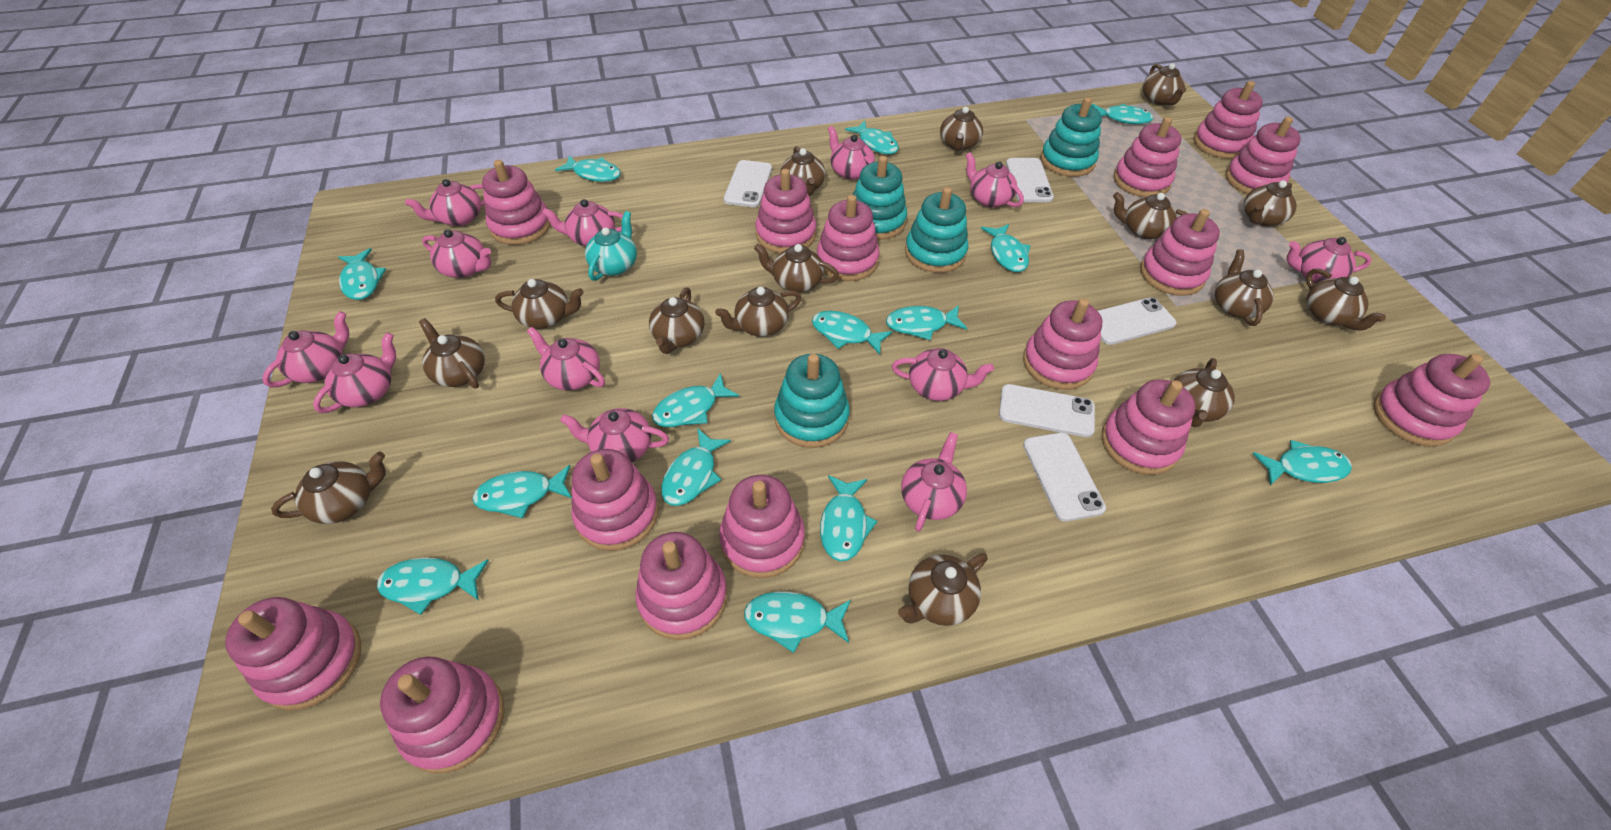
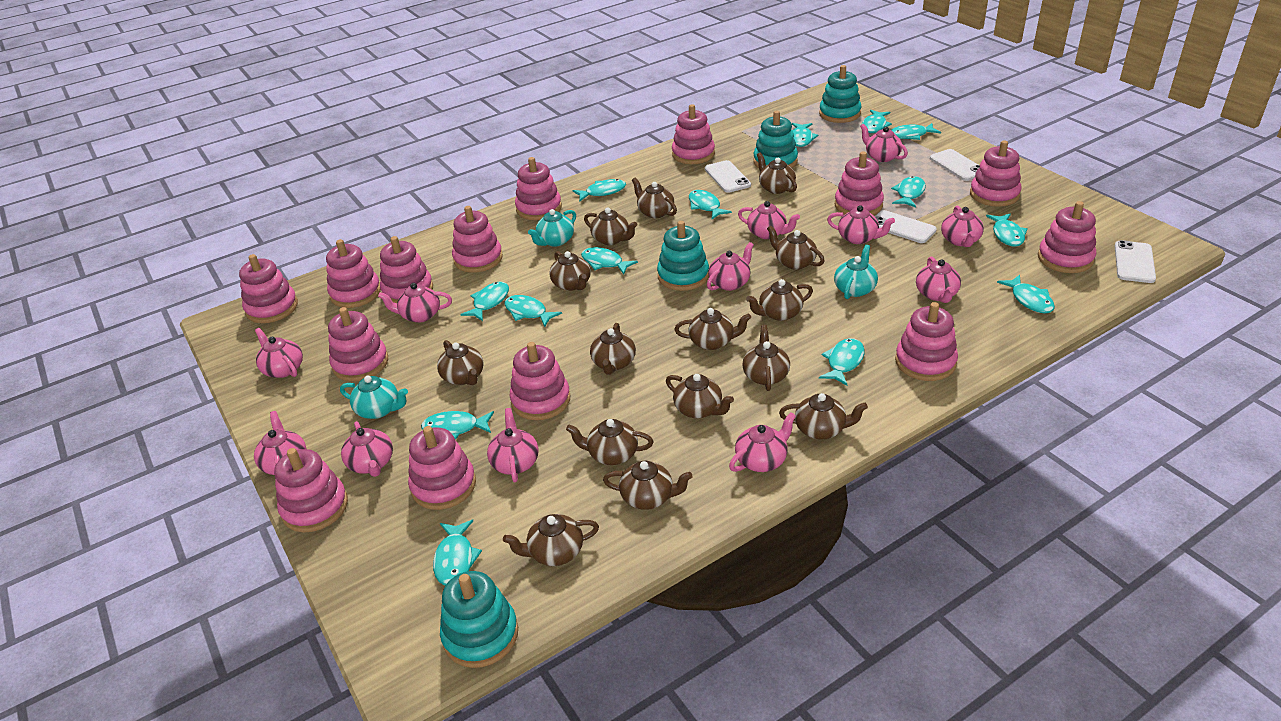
pink stacking toy: 15 -> 14
turquoise teapot: 1 -> 3
white phone: 5 -> 4

